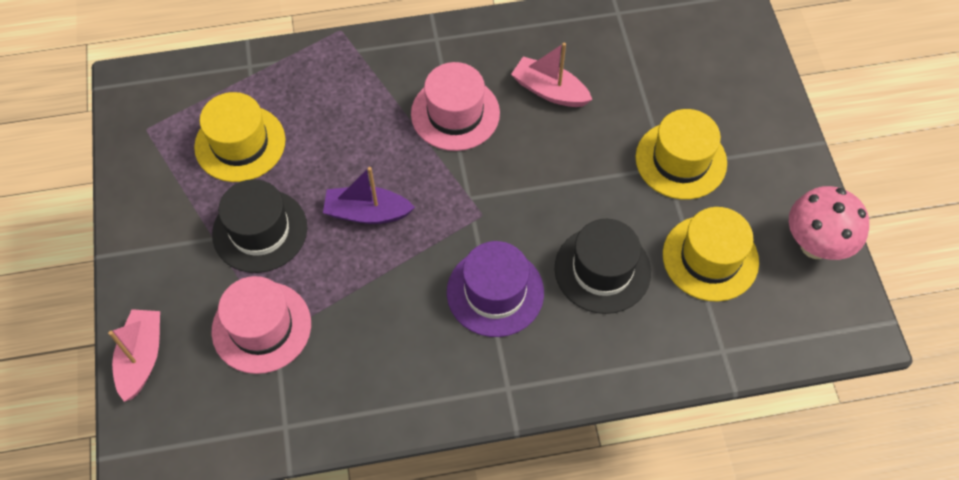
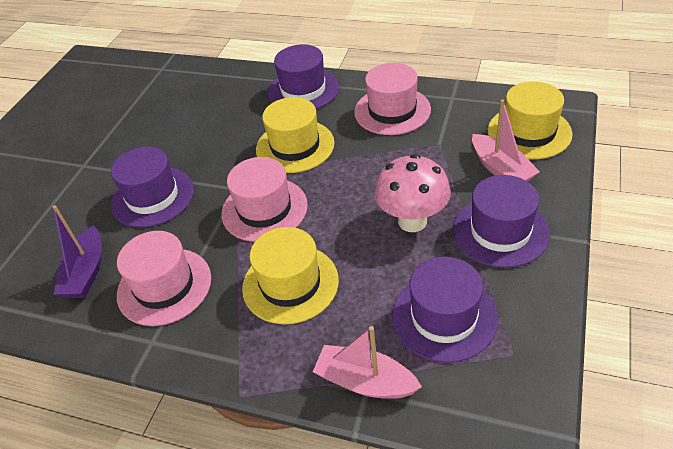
black hat: 2 -> 0
pink hat: 2 -> 3
purple hat: 1 -> 4

